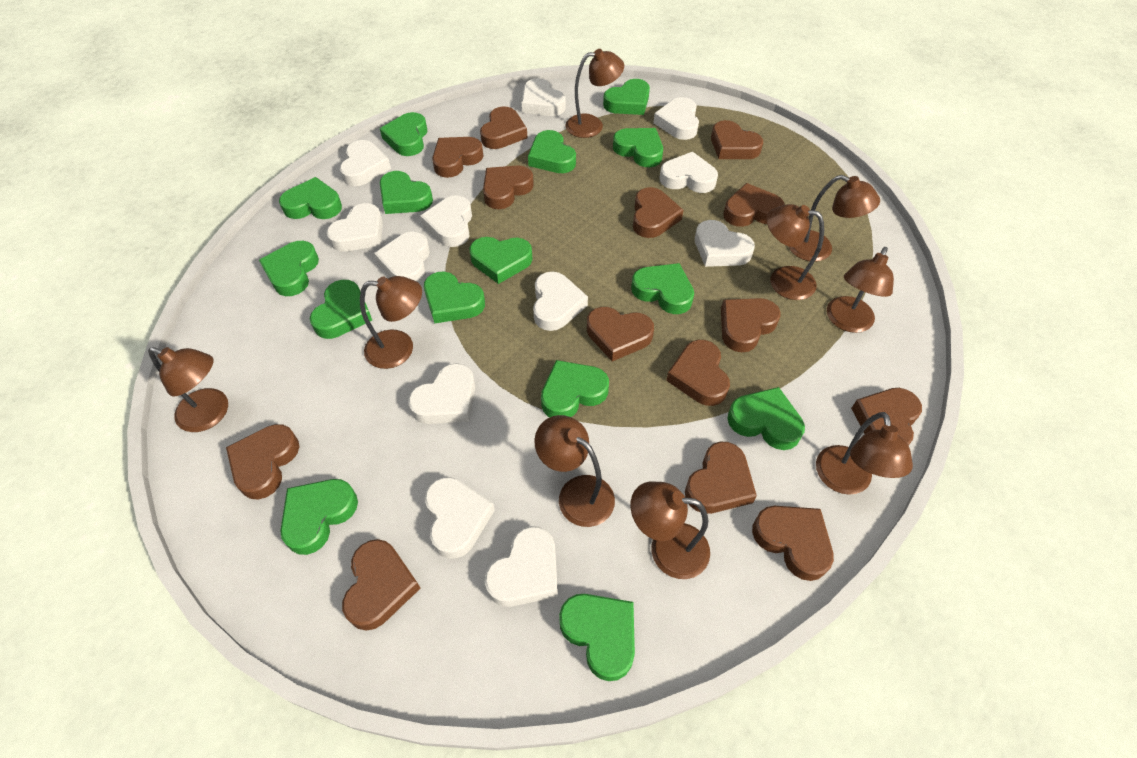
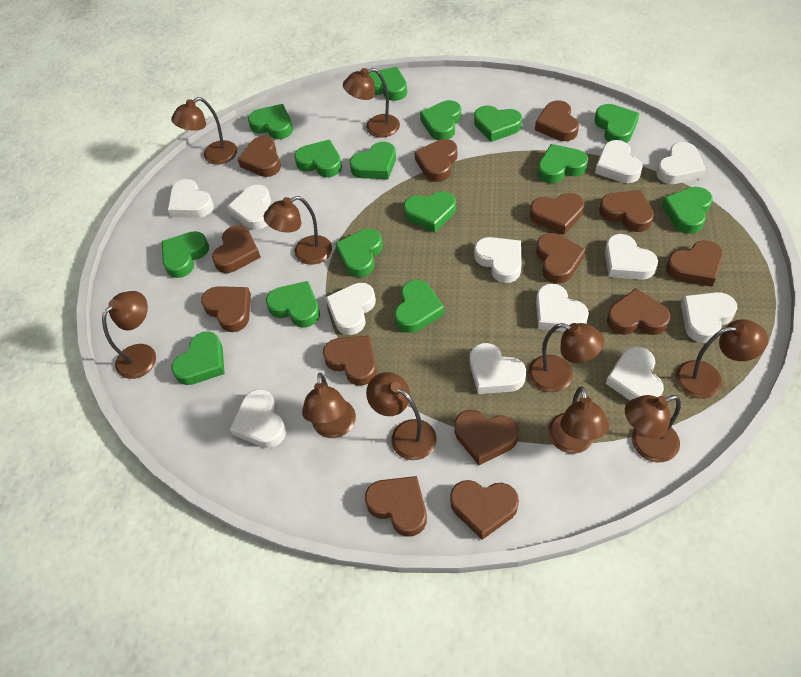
brown lamp: 9 -> 10

